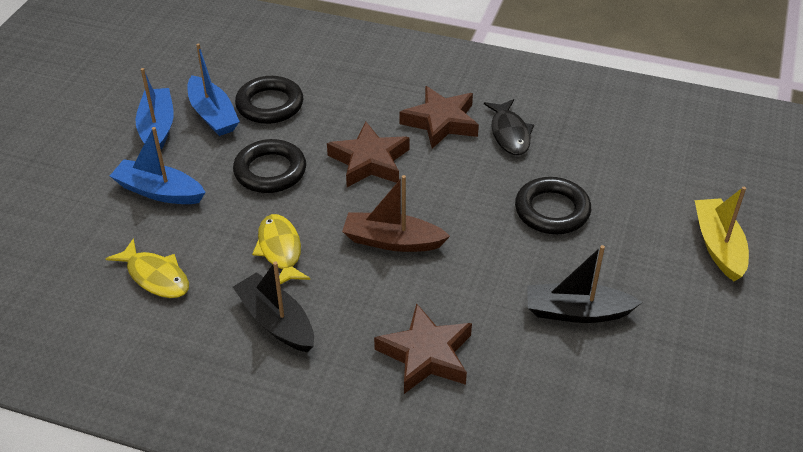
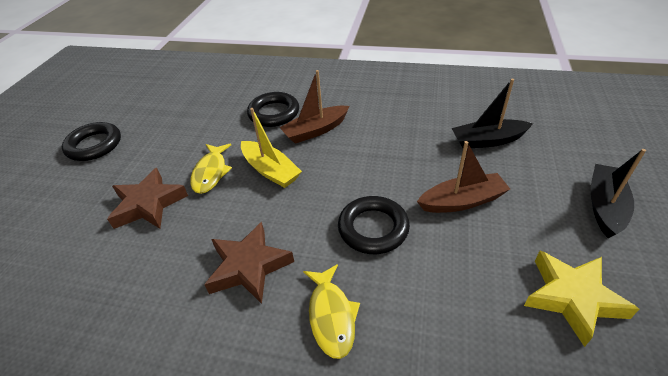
black fish: 1 -> 0
blue boat: 3 -> 0
brown boat: 1 -> 2
brown star: 3 -> 2
yellow star: 0 -> 1

